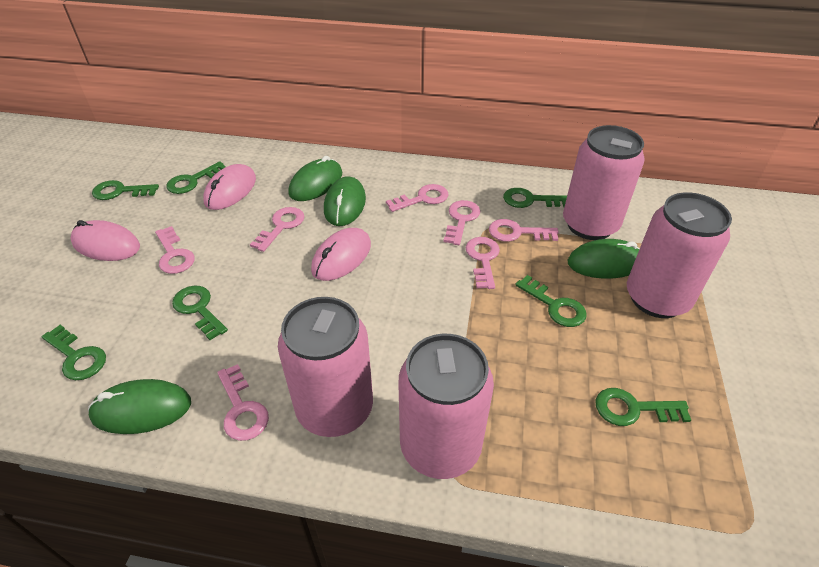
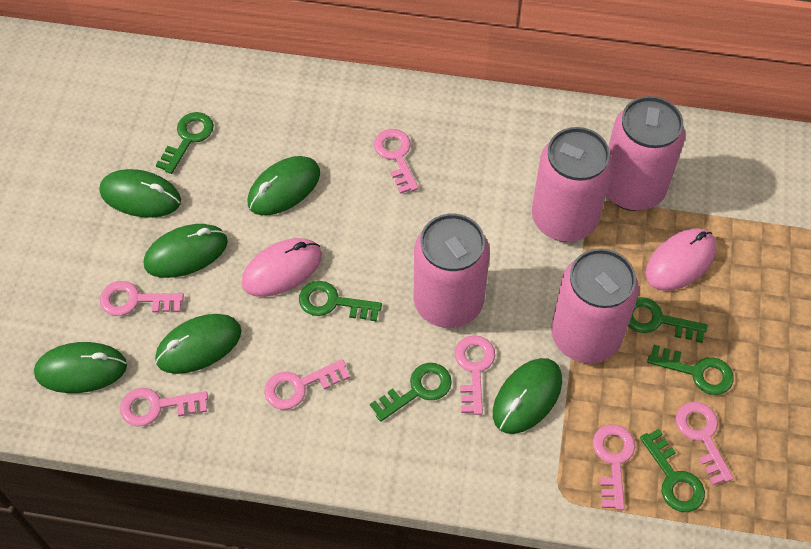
green key: 7 -> 6
green mouse: 4 -> 6
pink mouse: 3 -> 2

